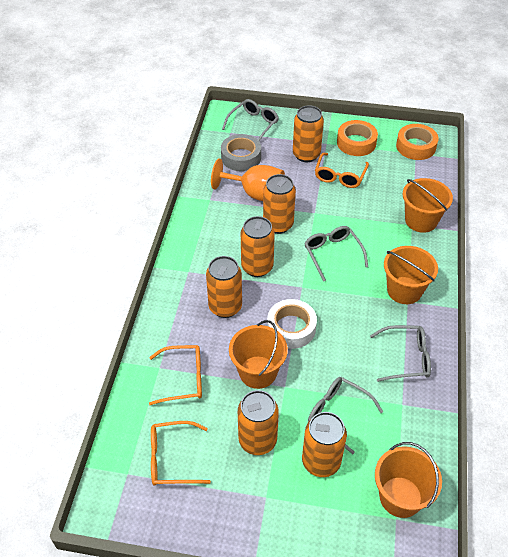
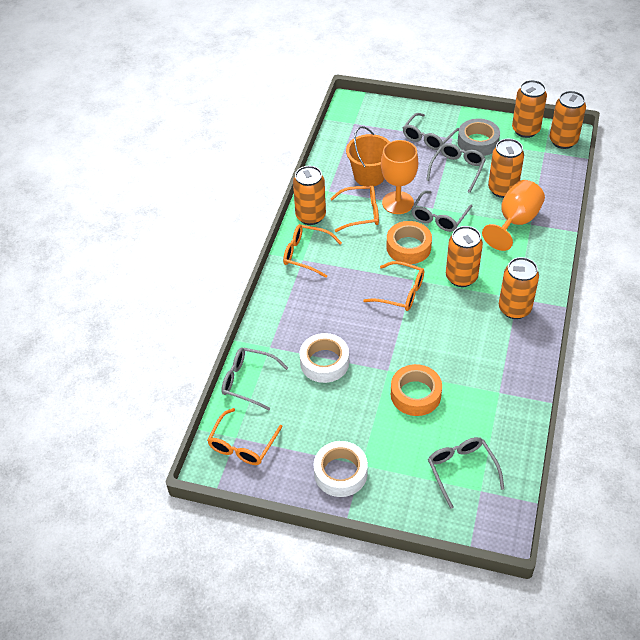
grey glasses: 4 -> 5
orange bucket: 4 -> 1
orange glasses: 3 -> 4
orange goblet: 1 -> 2
white tape: 1 -> 2

